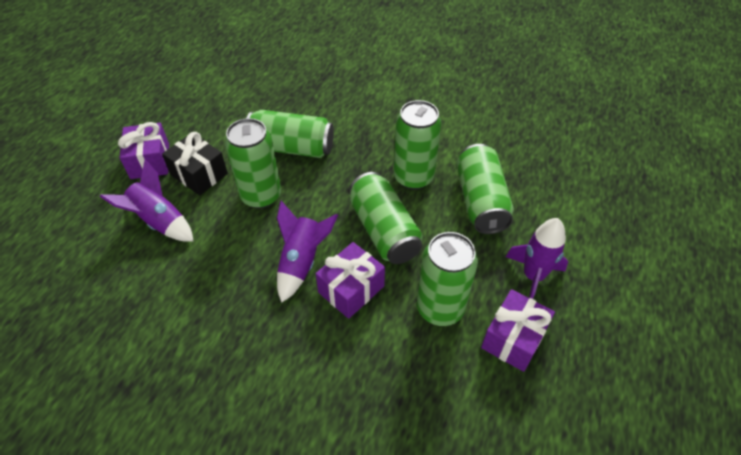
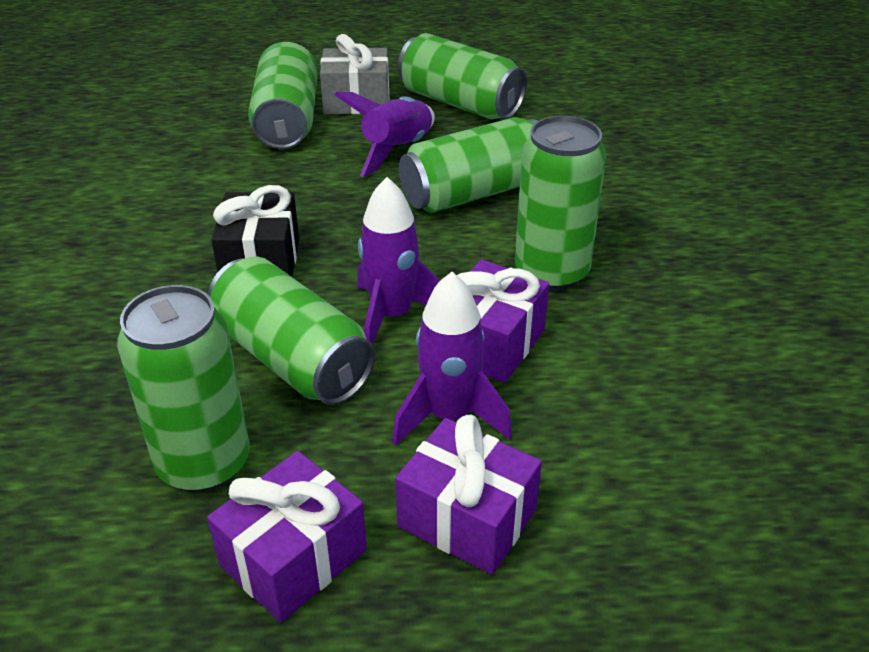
grey gift: 0 -> 1

